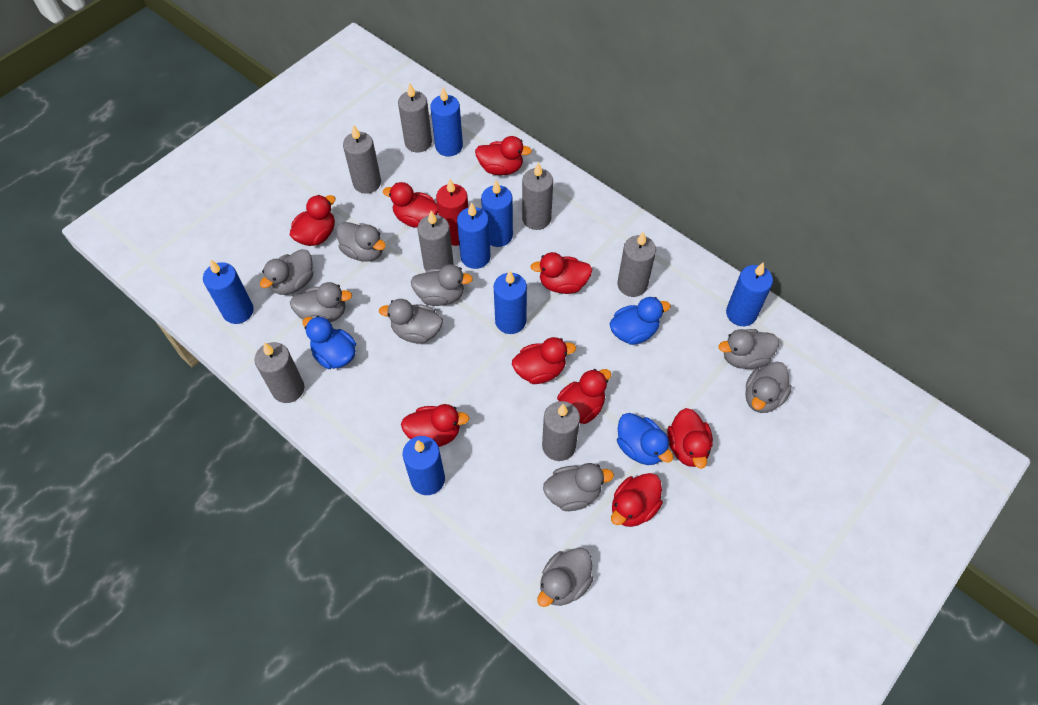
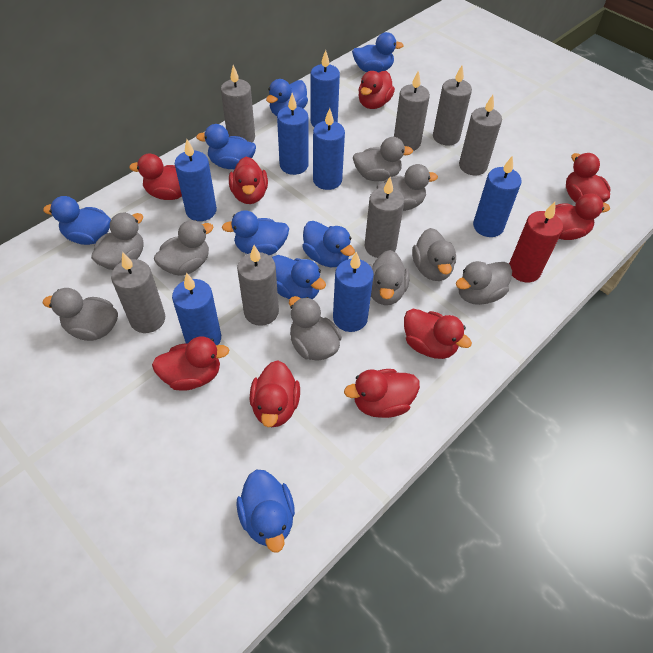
blue duck: 3 -> 8

